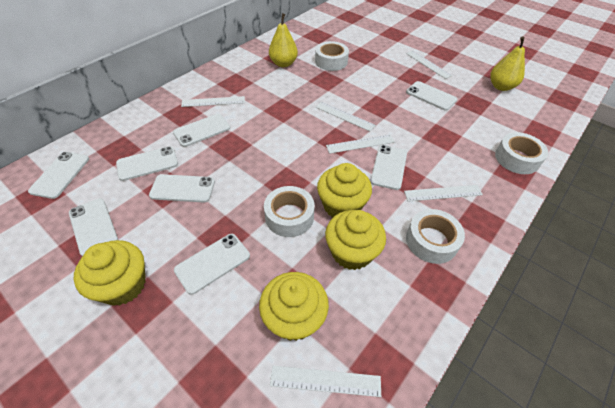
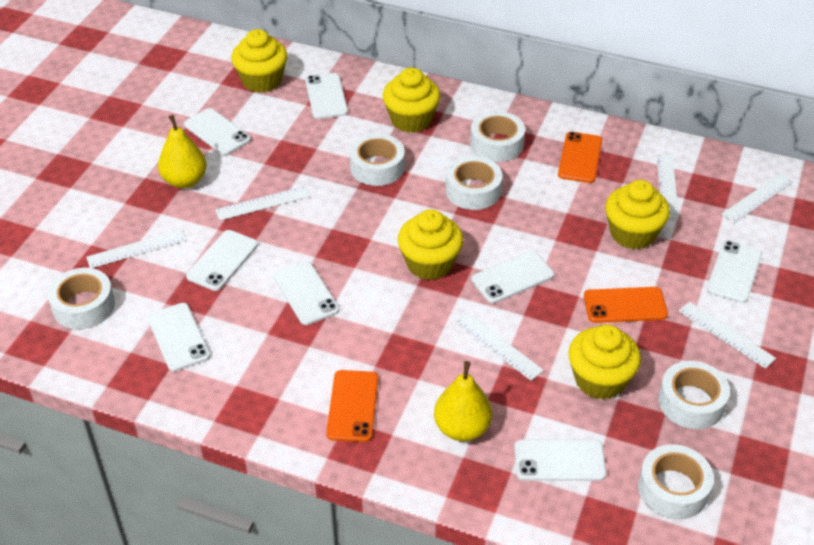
orange phone: 0 -> 3
white tape: 4 -> 6
yellow cupcake: 4 -> 5

